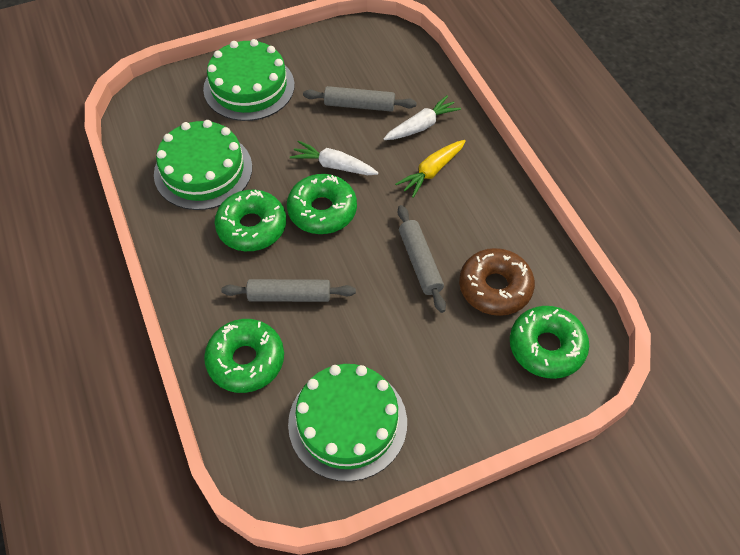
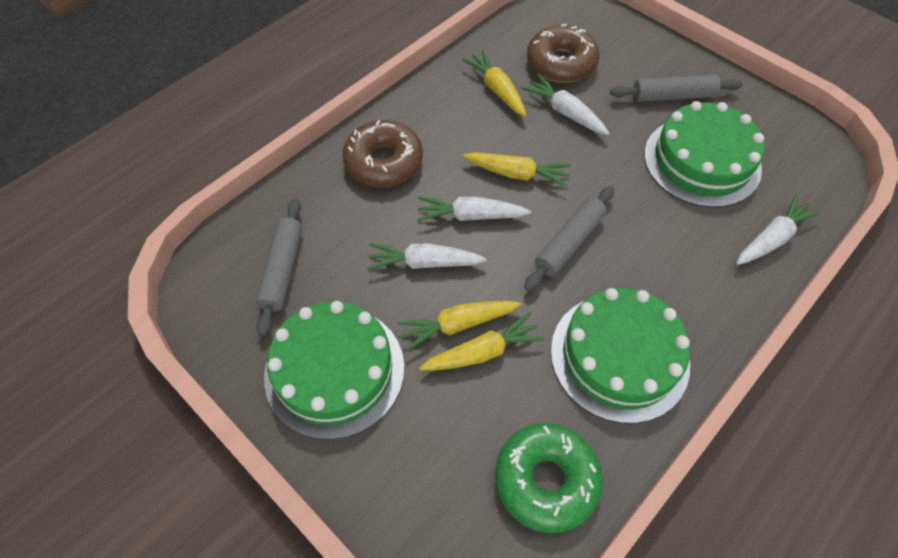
brown donut: 1 -> 2
green donut: 4 -> 1
white carrot: 2 -> 4
yellow carrot: 1 -> 4

